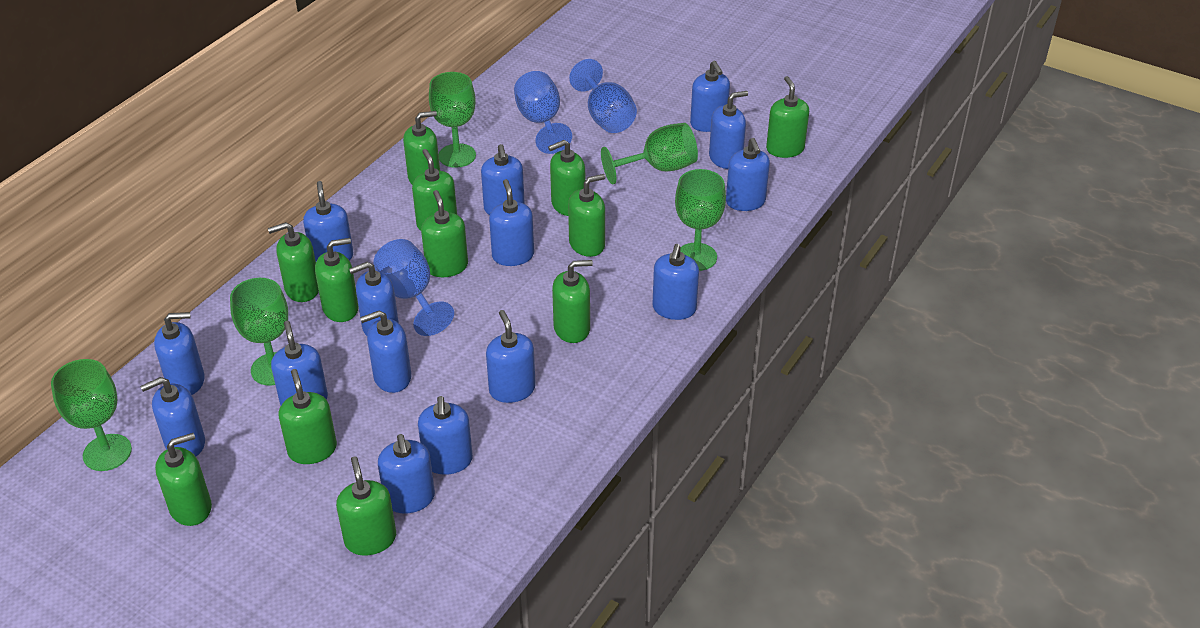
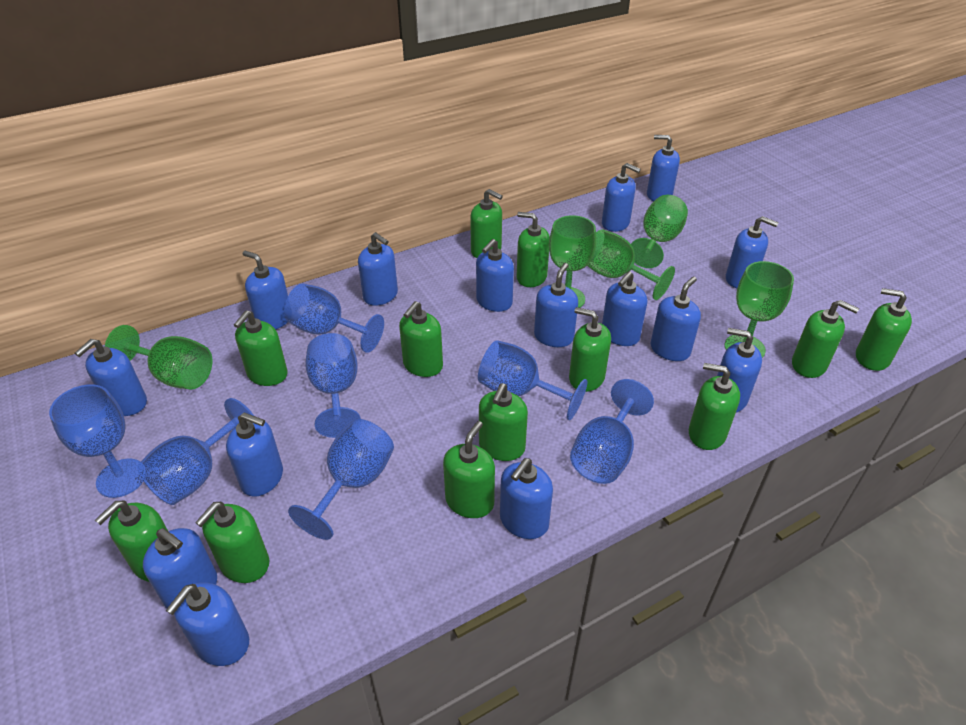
blue goblet: 3 -> 7

